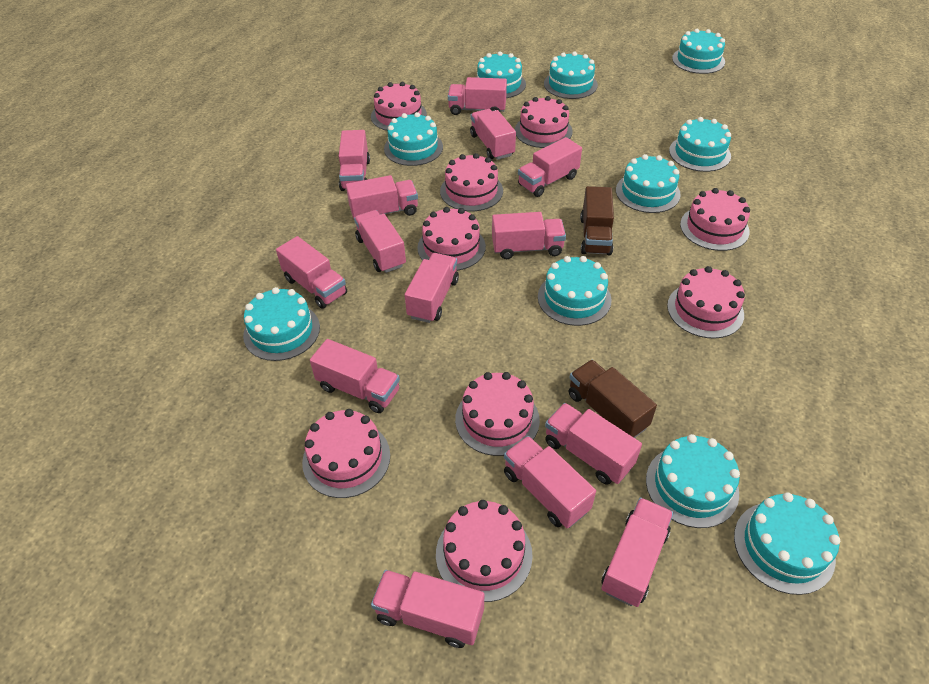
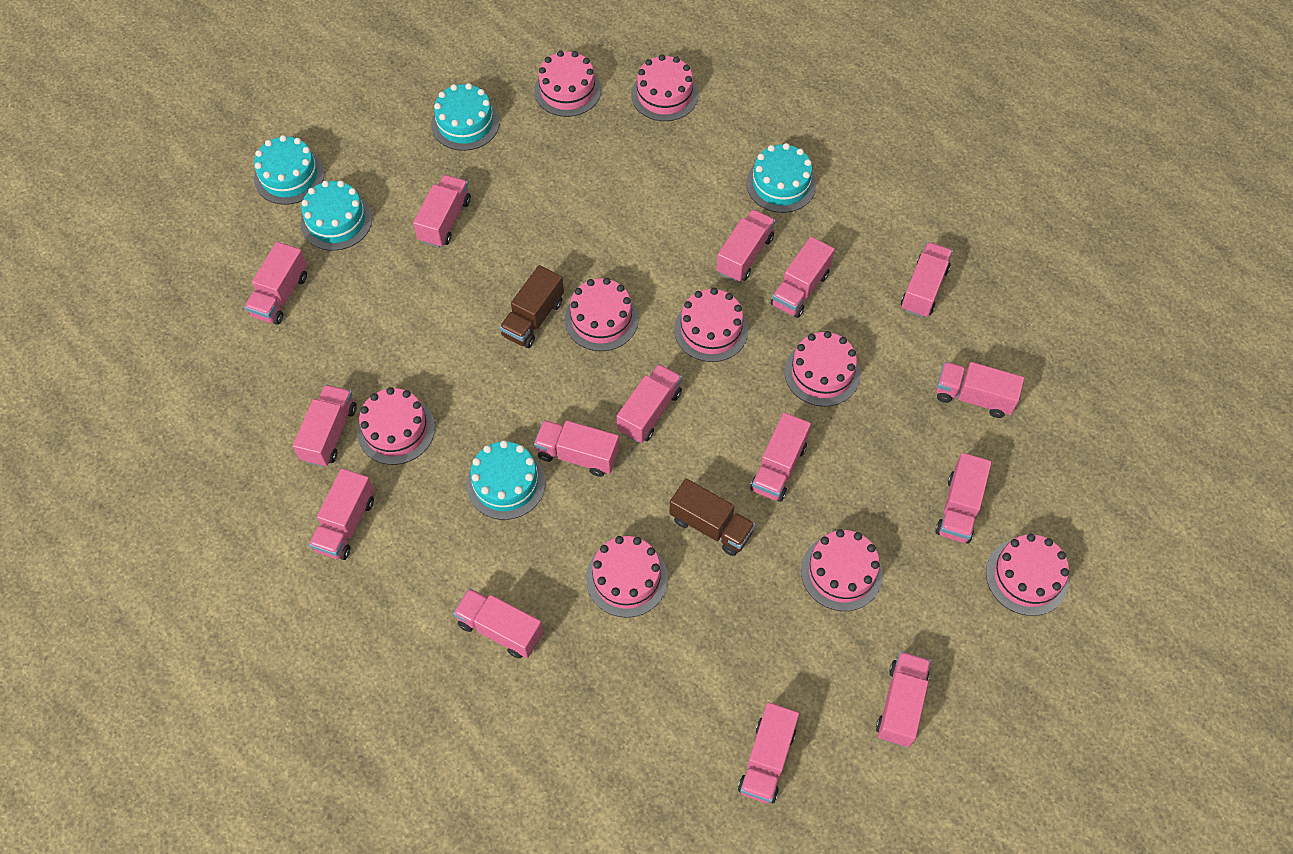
pink truck: 14 -> 15
turquoise cake: 10 -> 5

